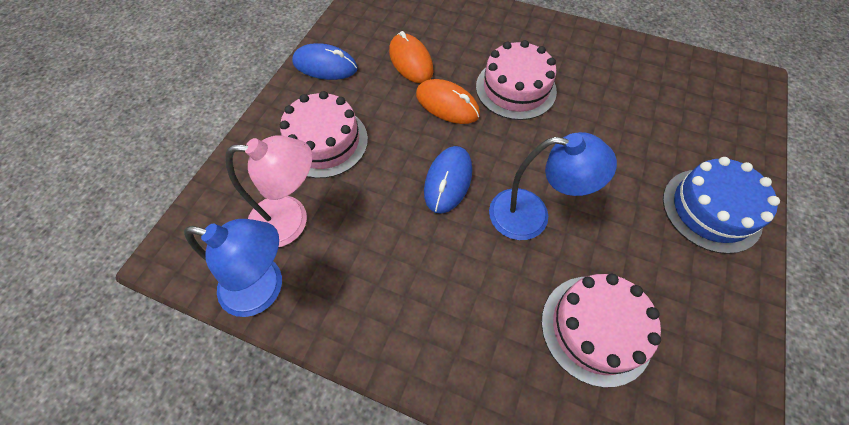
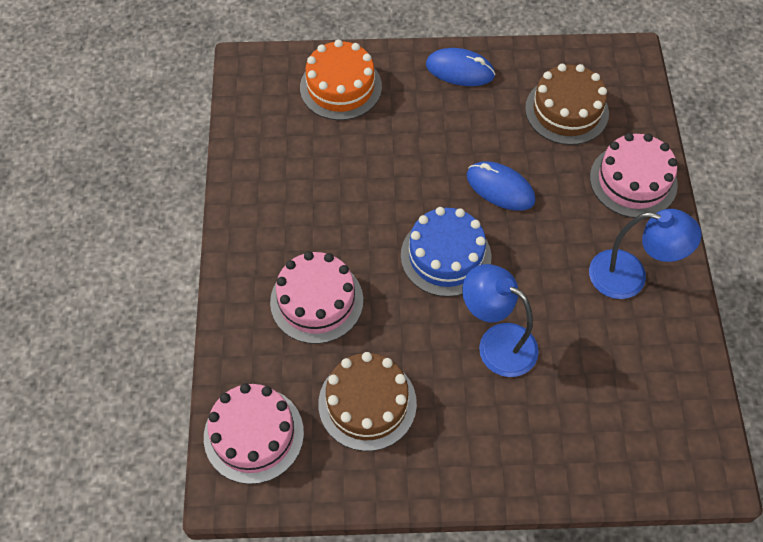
brown cake: 0 -> 2
orange cake: 0 -> 1
orange mouse: 2 -> 0
pink lamp: 1 -> 0

